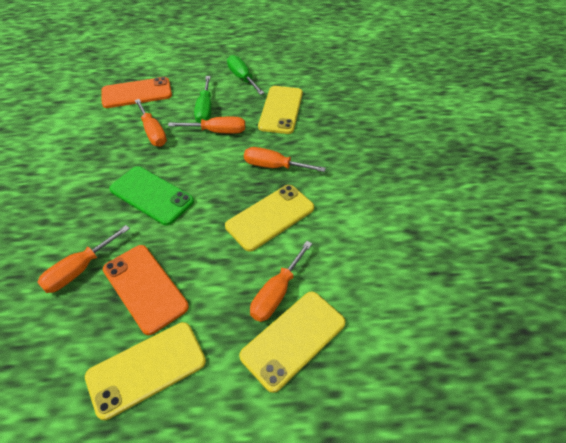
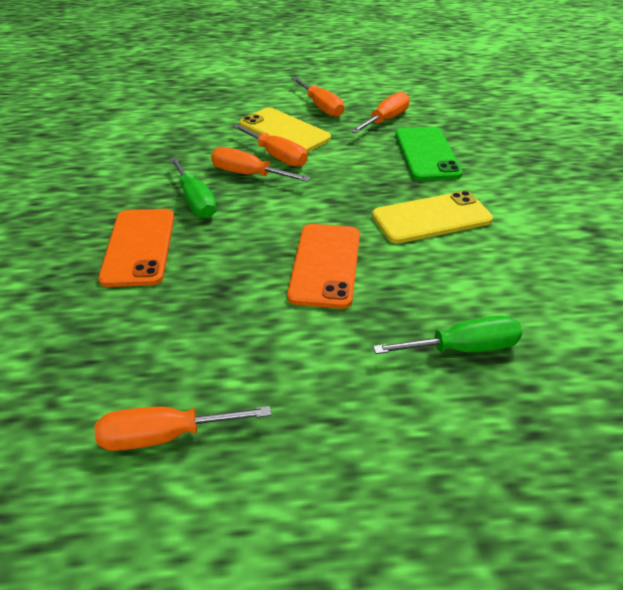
yellow phone: 4 -> 2

